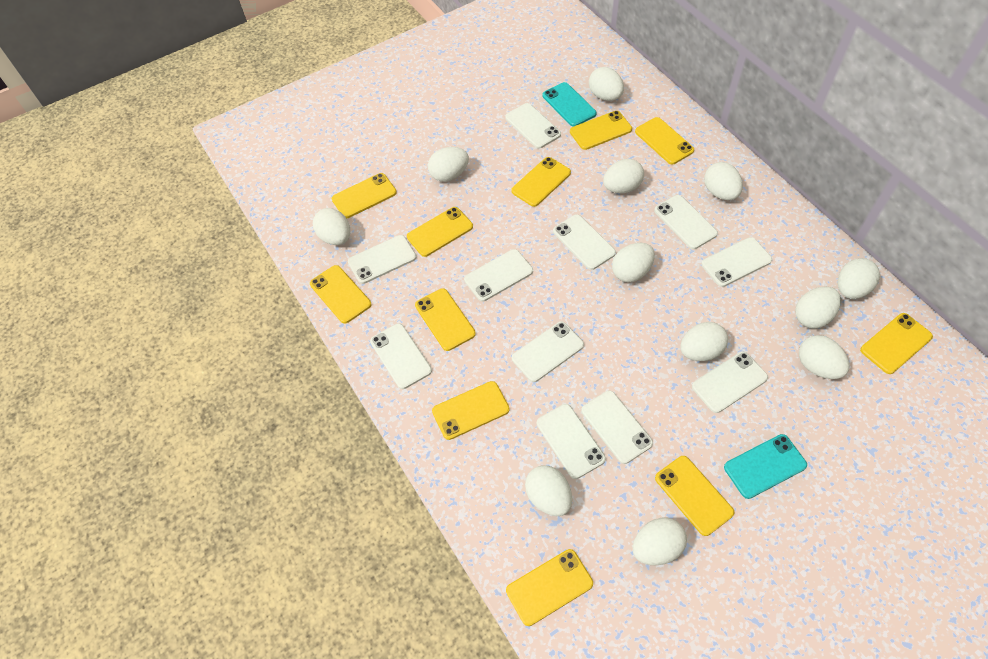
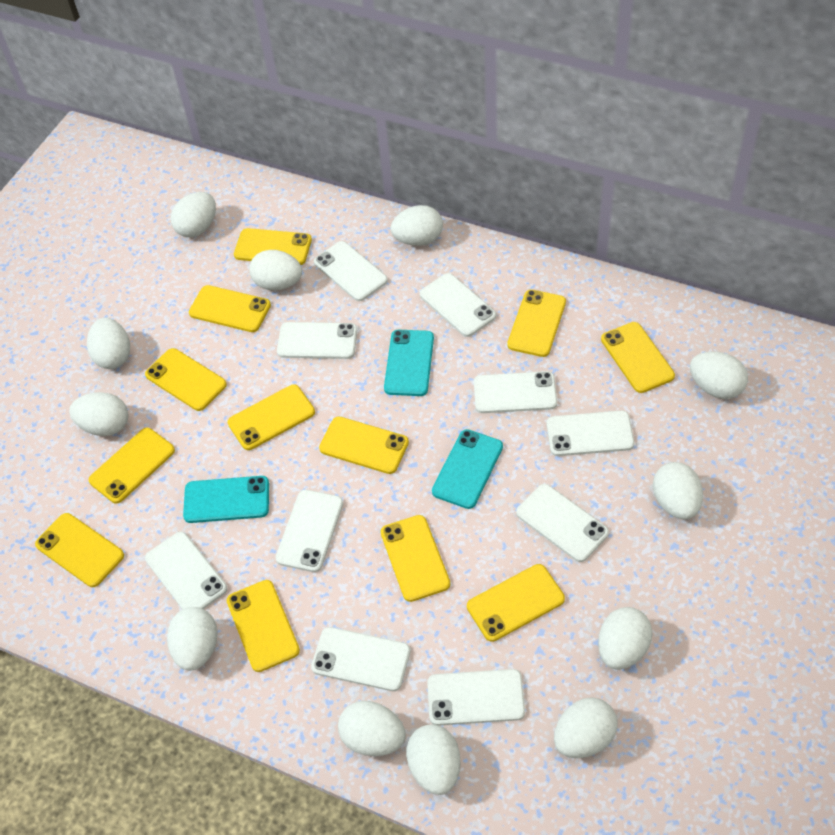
turquoise phone: 2 -> 3
white phone: 11 -> 10
yellow phone: 11 -> 12

